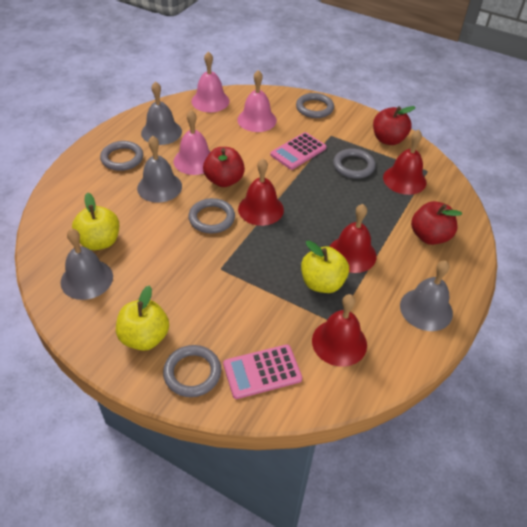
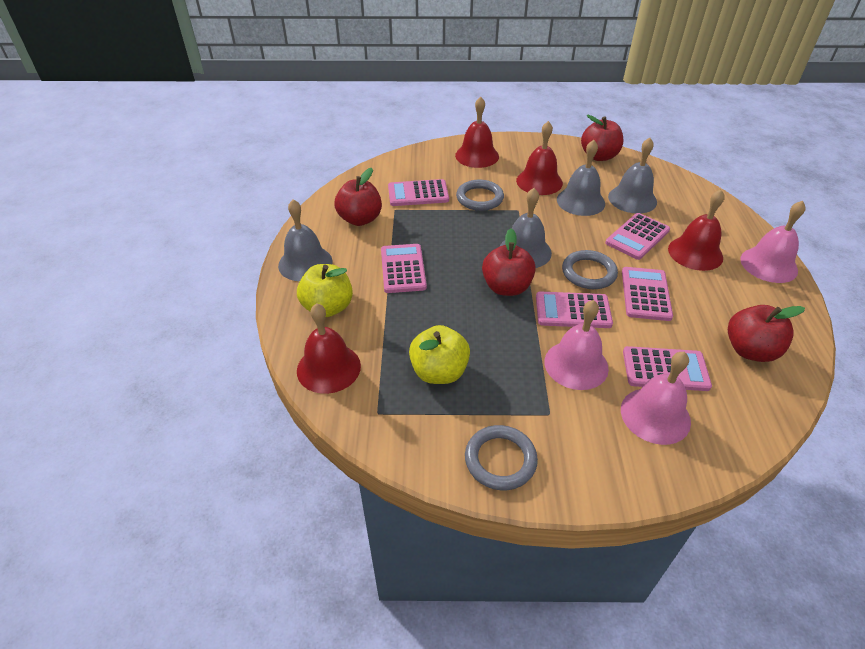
grey ring: 5 -> 3
pink calculator: 2 -> 6
red apple: 3 -> 4
yellow apple: 3 -> 2

